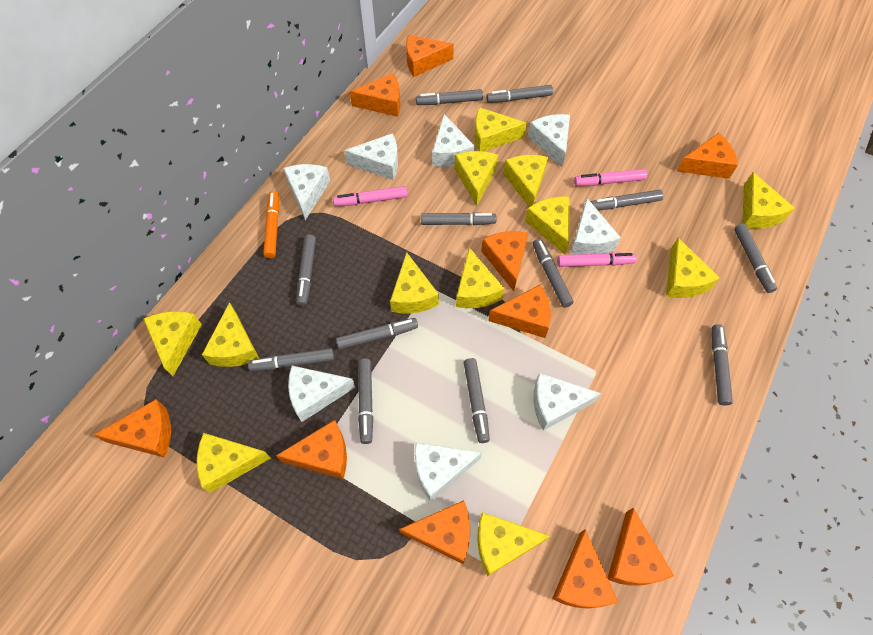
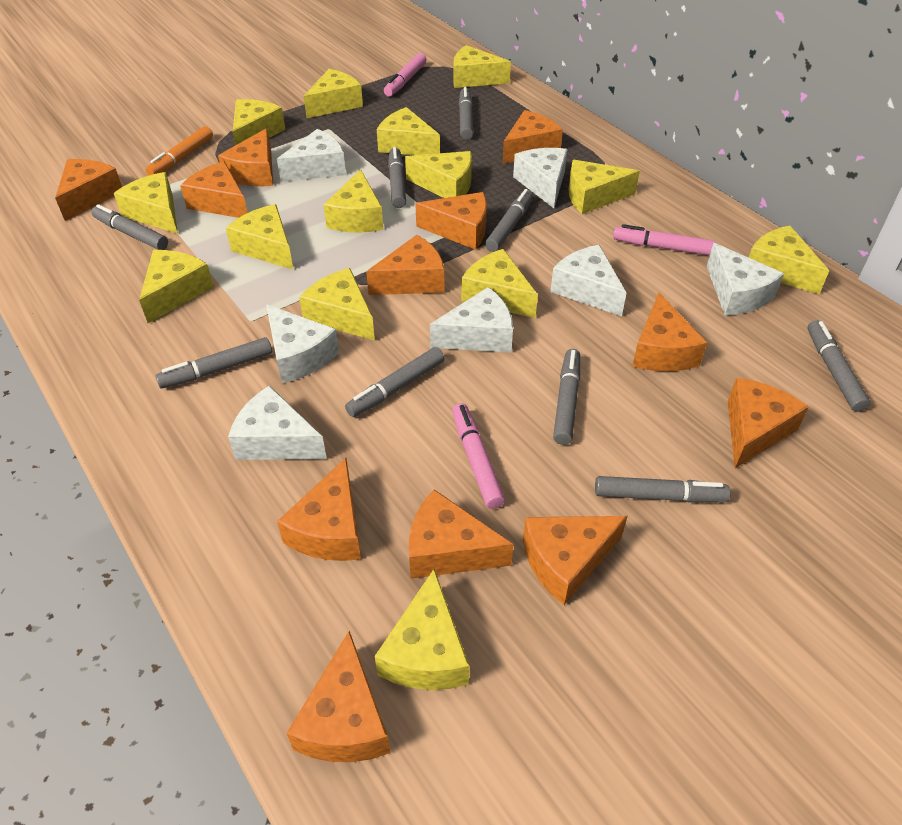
grey marker: 12 -> 9
orange cheese: 10 -> 12
white cheese: 8 -> 7
yellow cheese: 12 -> 14

